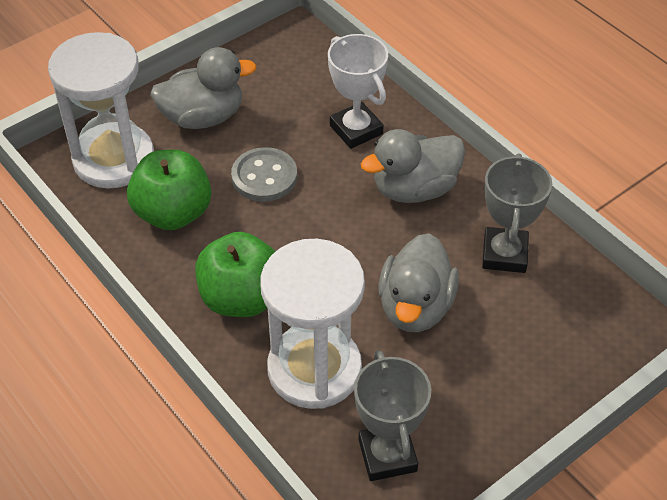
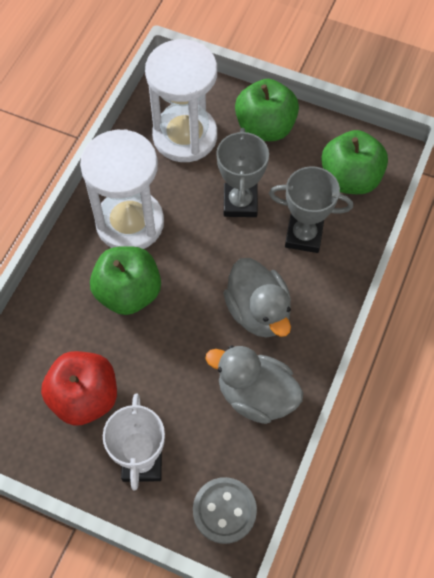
green apple: 2 -> 3
grey duck: 3 -> 2
red apple: 0 -> 1

